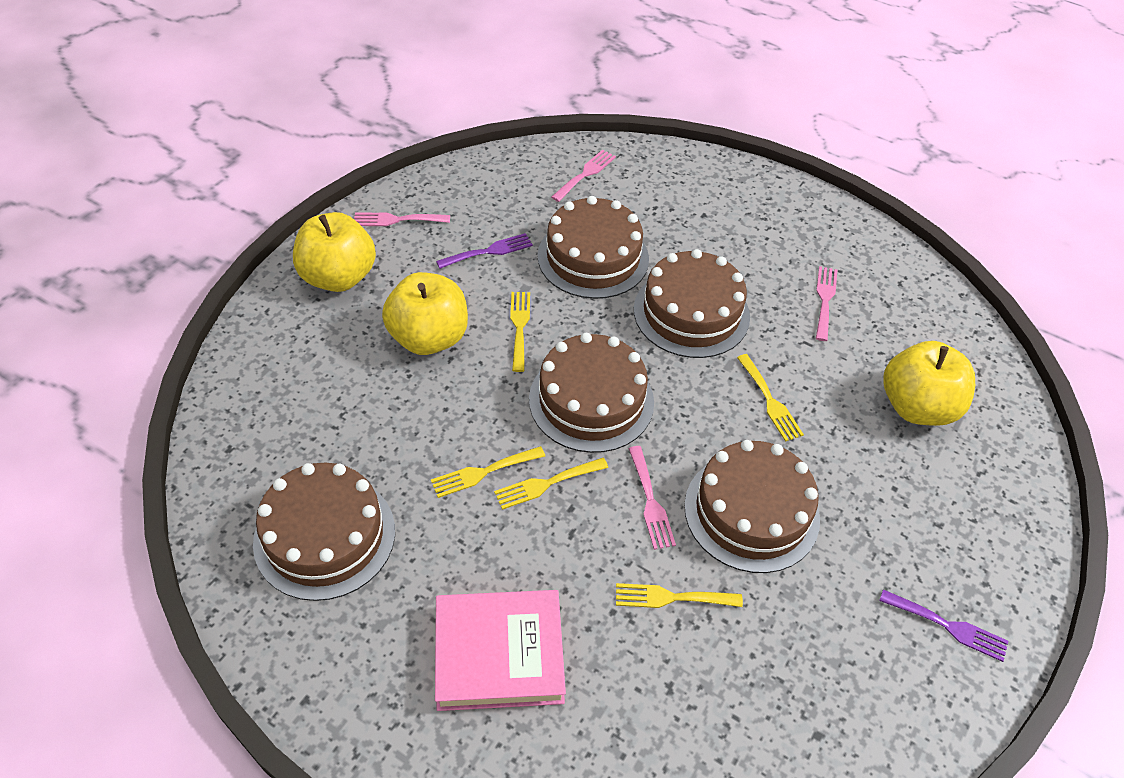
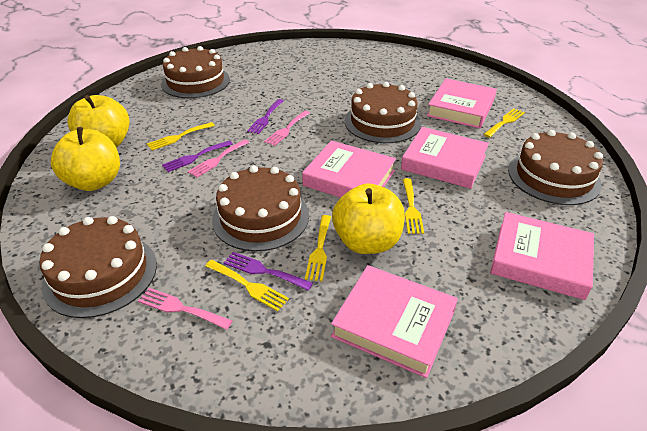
pink book: 1 -> 5
pink fork: 4 -> 3
purple fork: 2 -> 3

